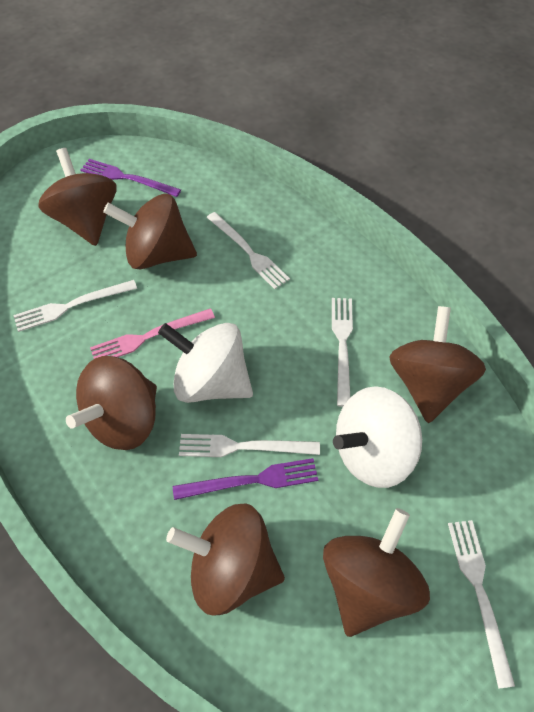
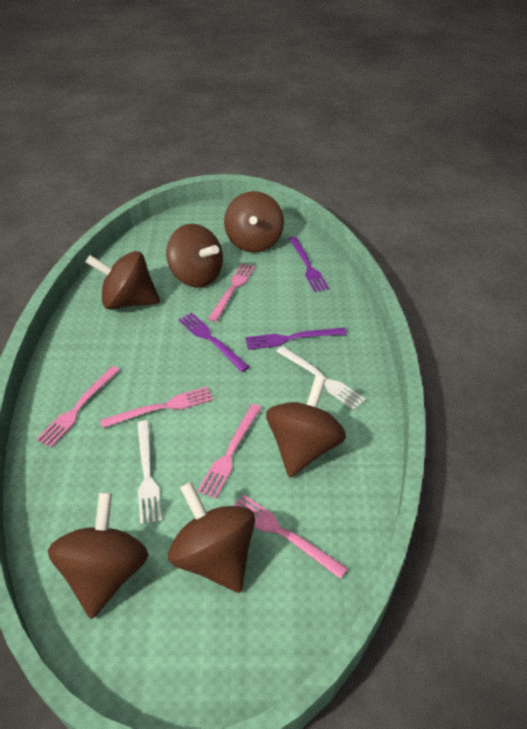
pink fork: 1 -> 5
purple fork: 2 -> 3
white fork: 5 -> 2
white spinning top: 2 -> 0

